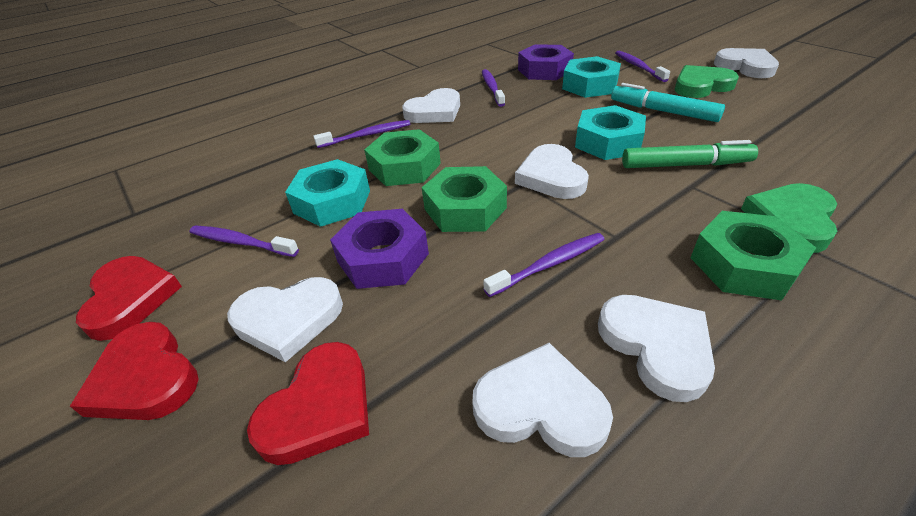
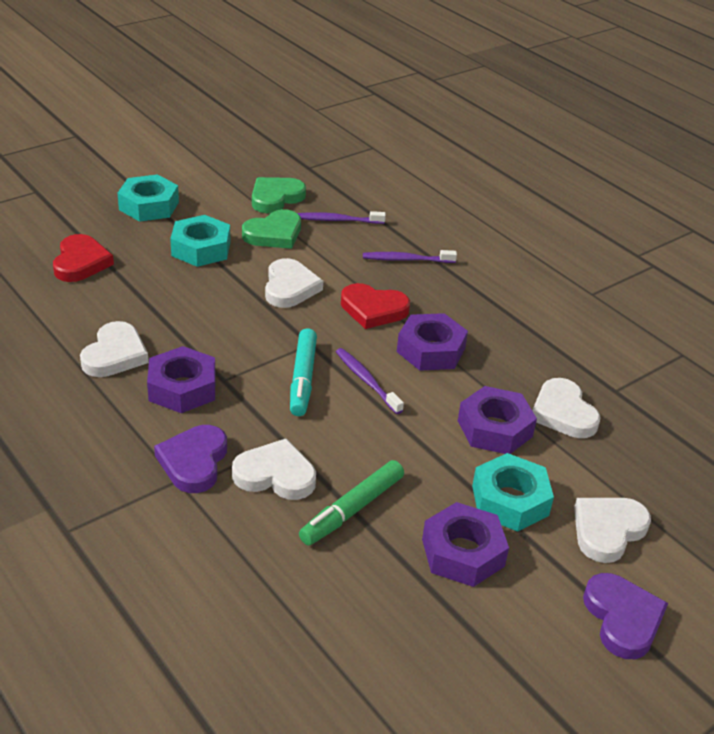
green nut: 3 -> 0
purple heart: 0 -> 2
purple nut: 2 -> 4
purple toothbrush: 5 -> 3
red heart: 3 -> 2
white heart: 6 -> 5

